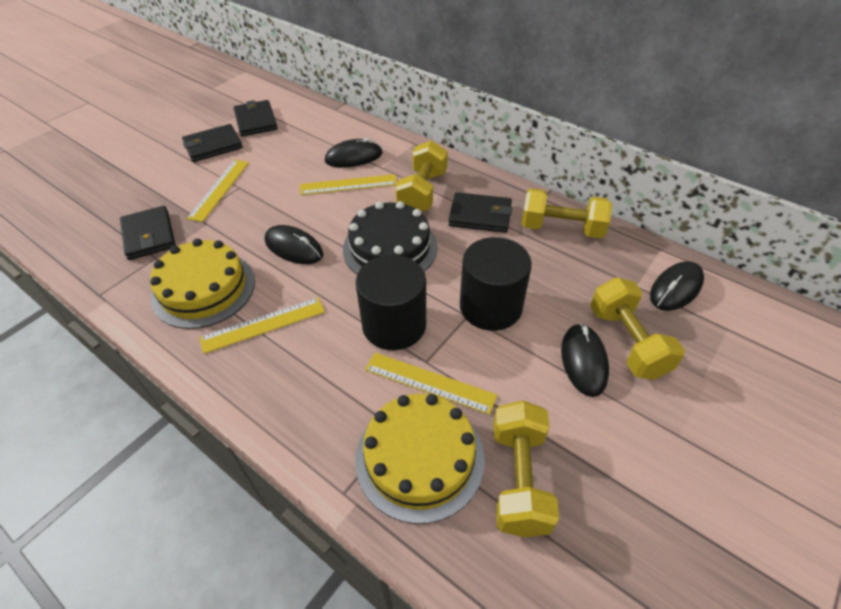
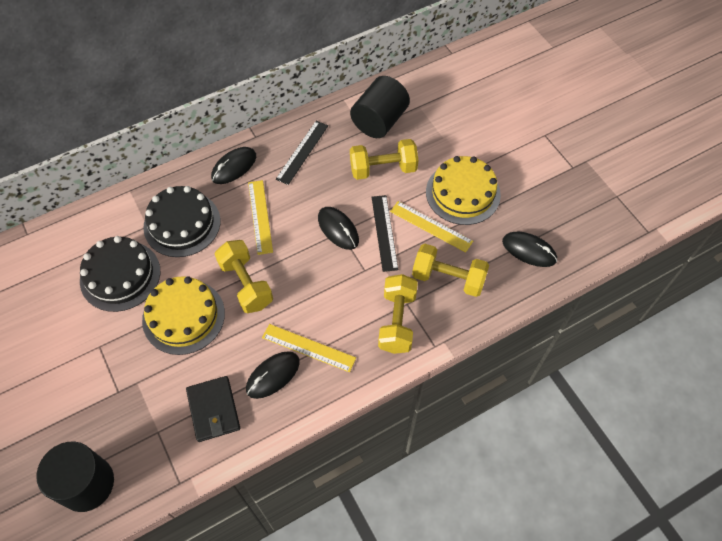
black cake: 1 -> 2
black ruler: 0 -> 2
black wallet: 4 -> 1
yellow ruler: 4 -> 3

